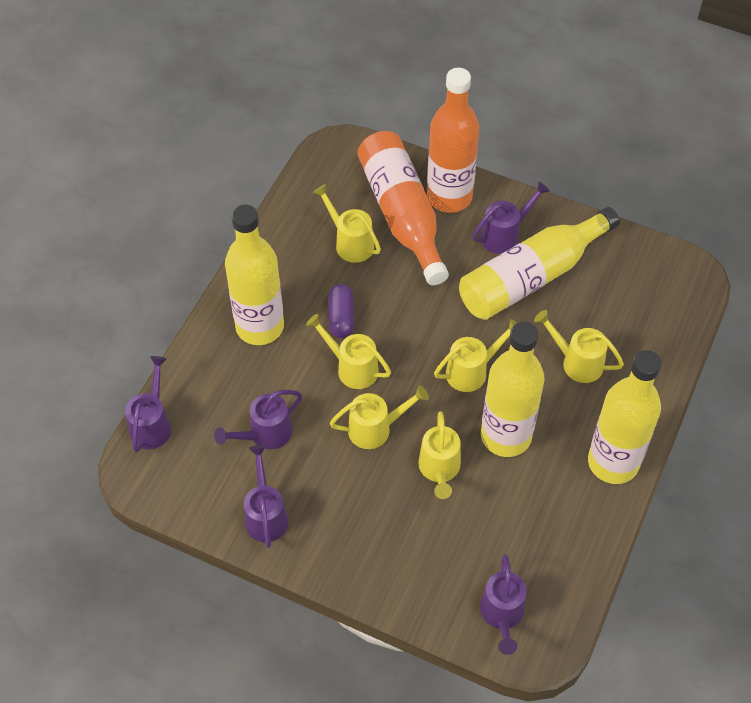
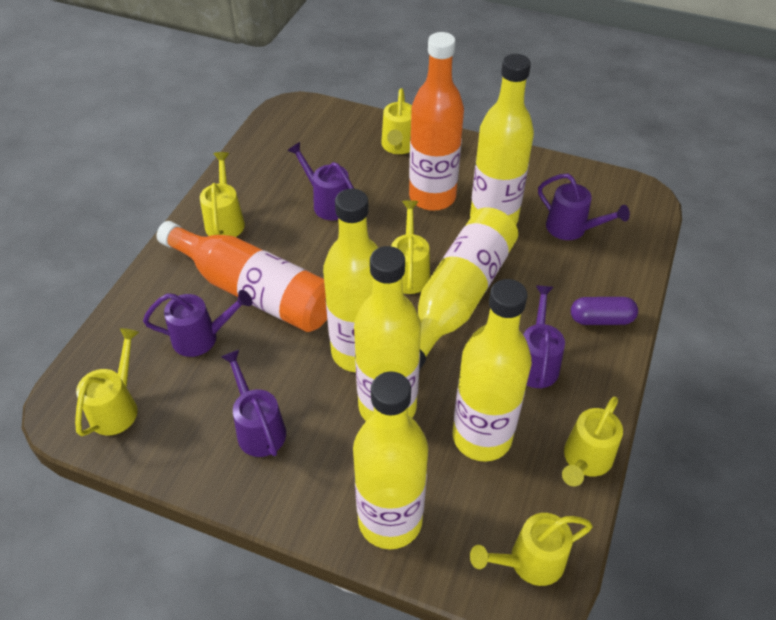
yellow bottle: 4 -> 6

